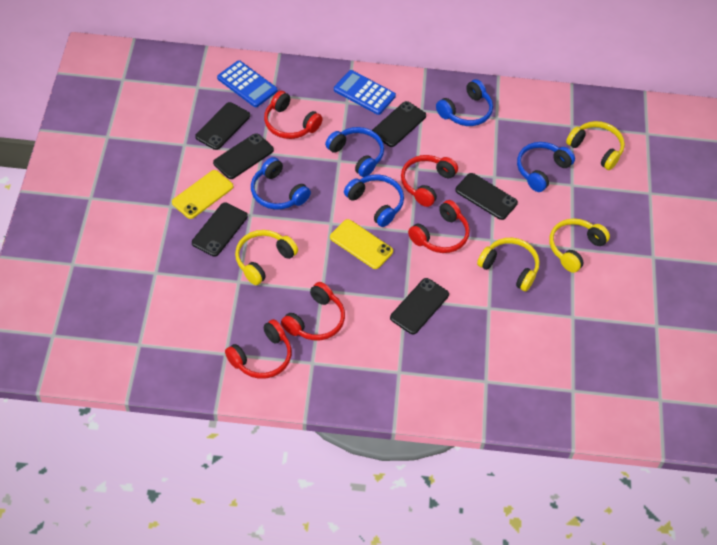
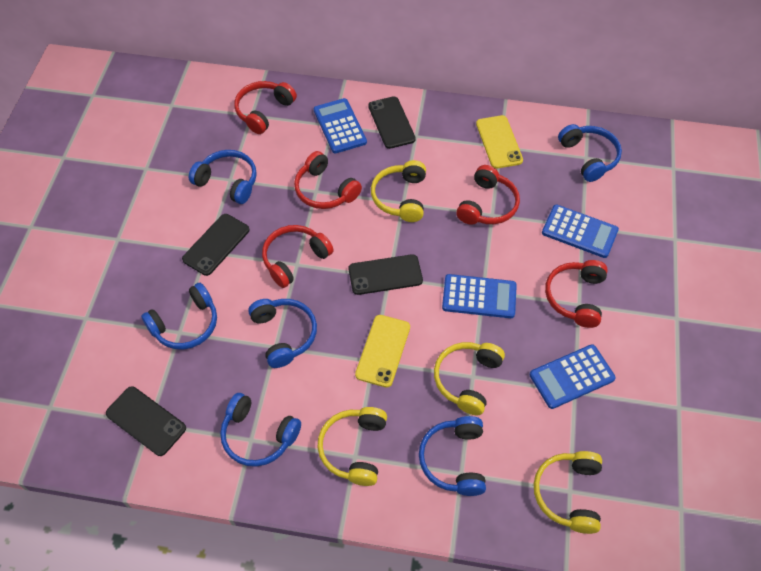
black phone: 6 -> 4
blue calculator: 2 -> 4
blue headphones: 5 -> 6

